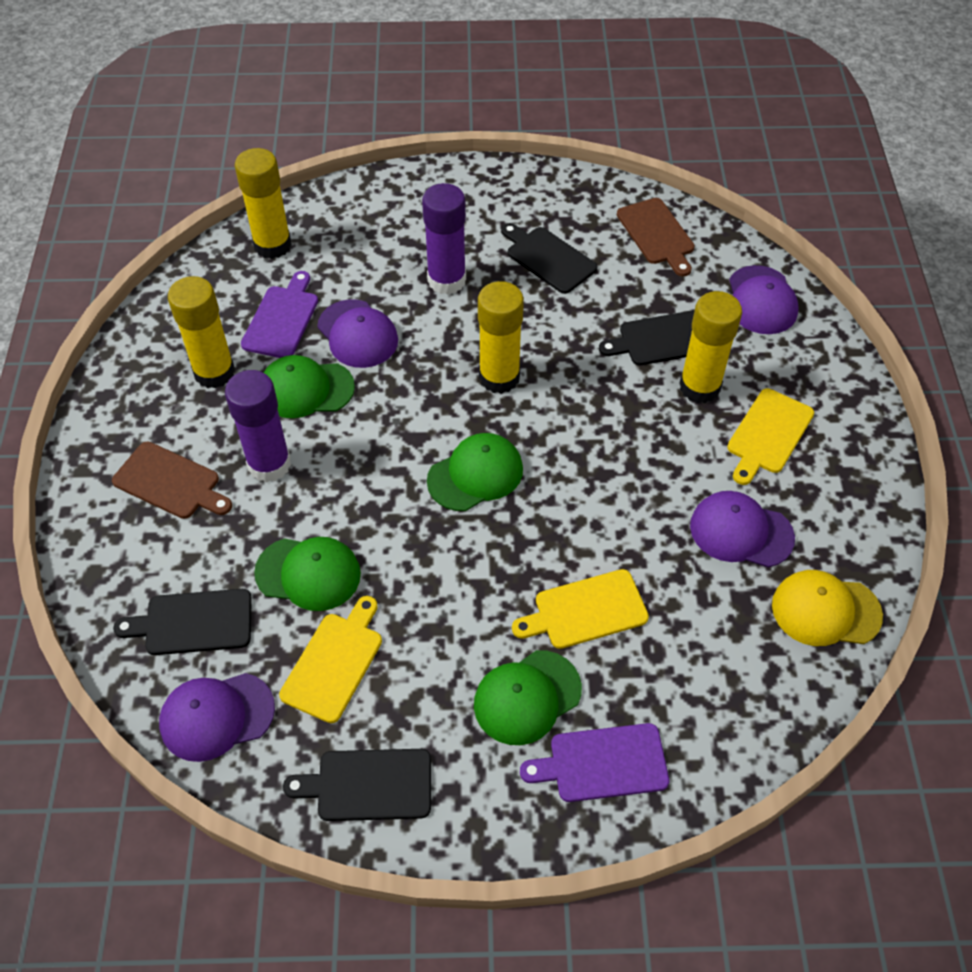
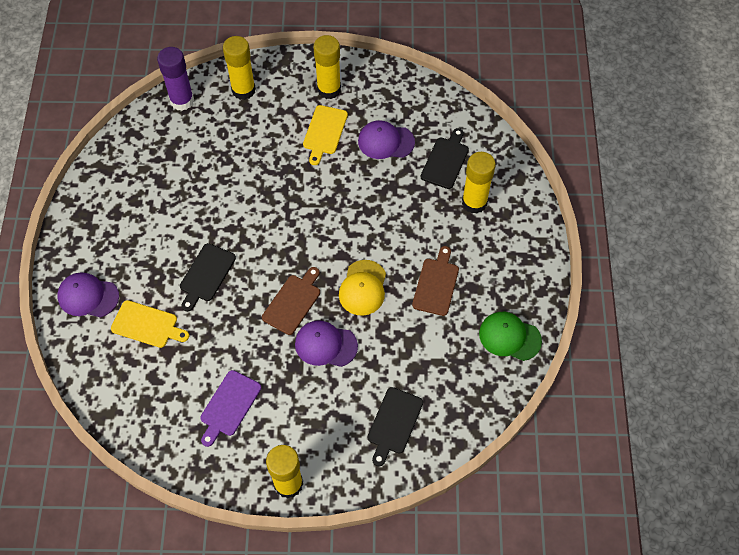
black cutting board: 4 -> 3
green cap: 4 -> 1
purple cap: 4 -> 3
purple cutting board: 2 -> 1
purple glue stick: 2 -> 1
yellow cutting board: 3 -> 2

